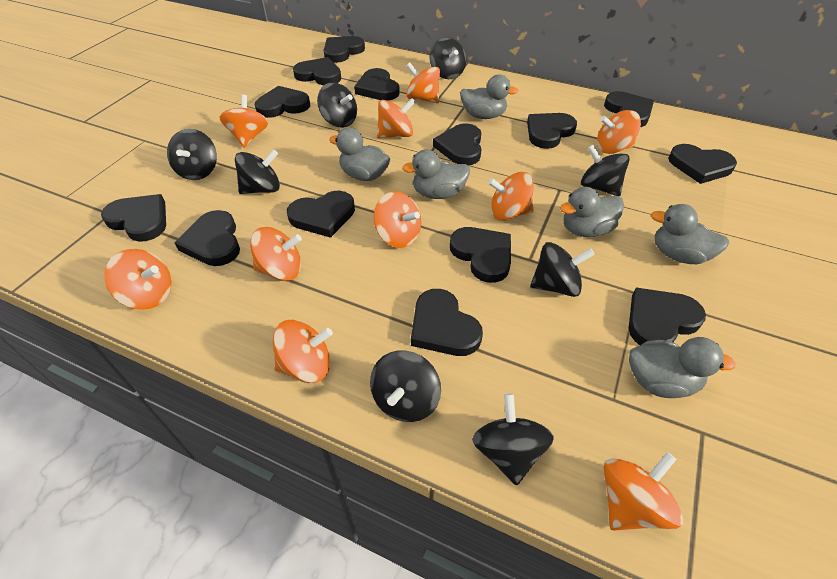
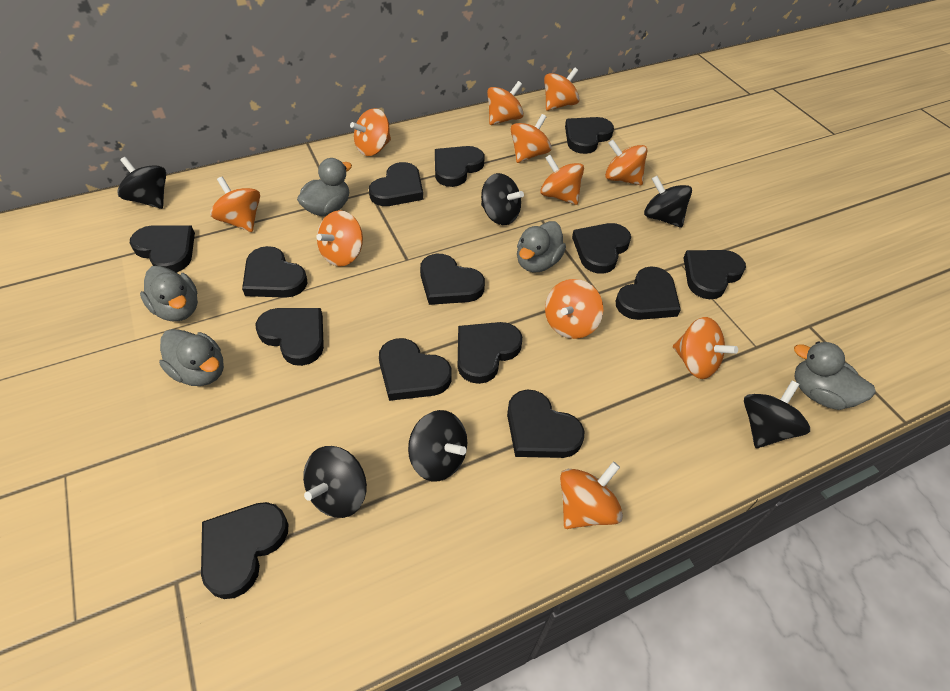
black spinning top: 8 -> 6
grey duck: 6 -> 5
orange spinning top: 10 -> 11

